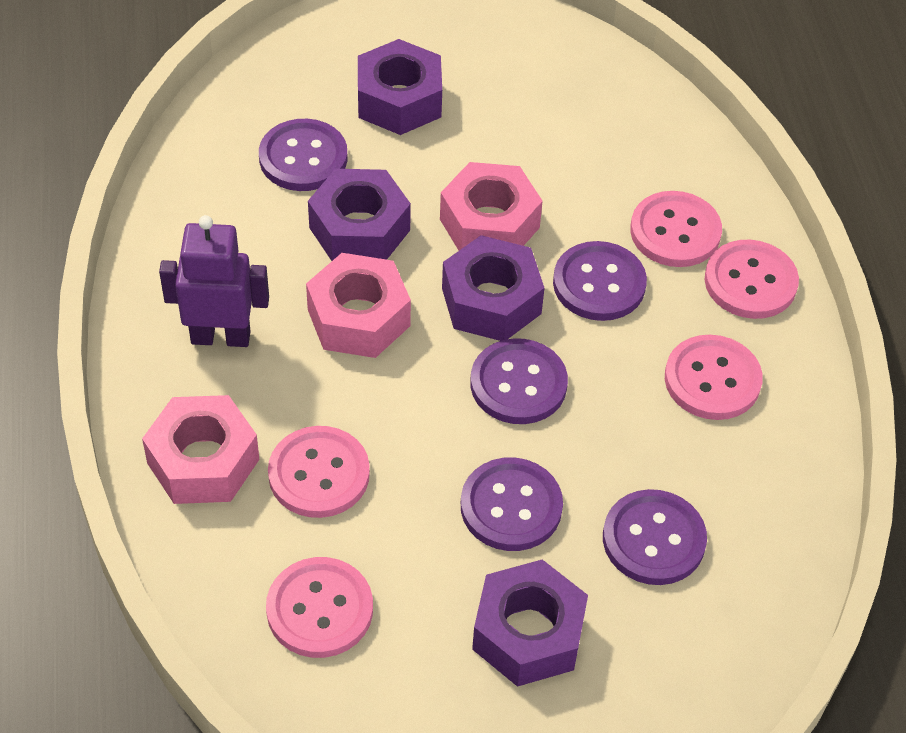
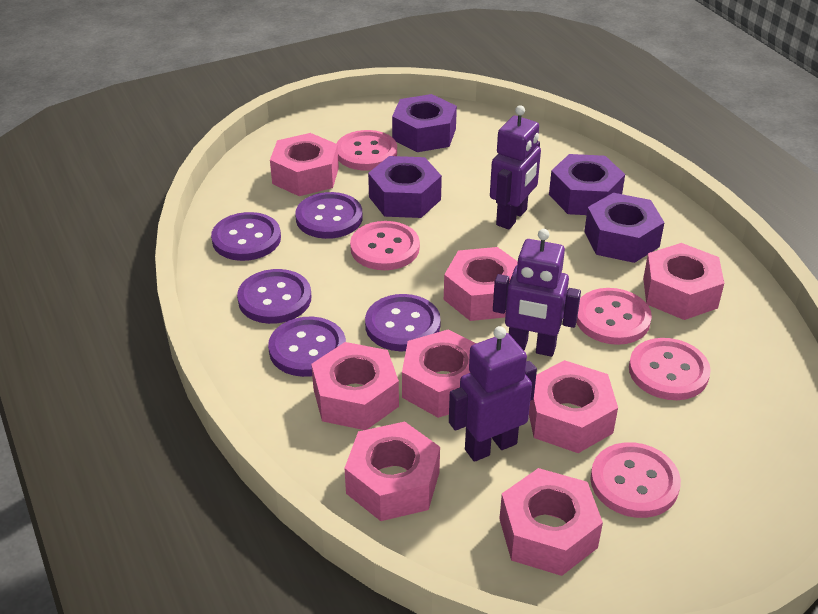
pink nut: 3 -> 8
purple robot: 1 -> 3

